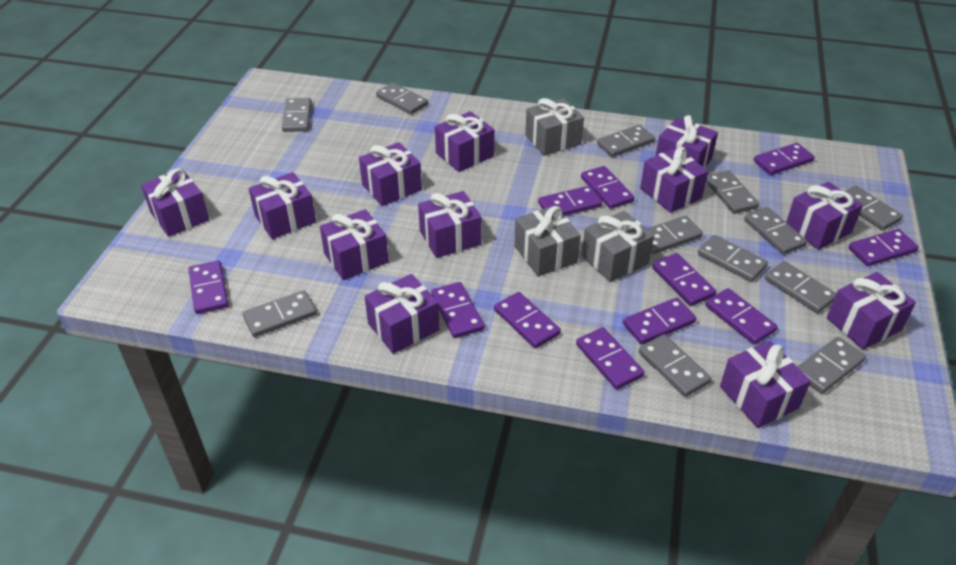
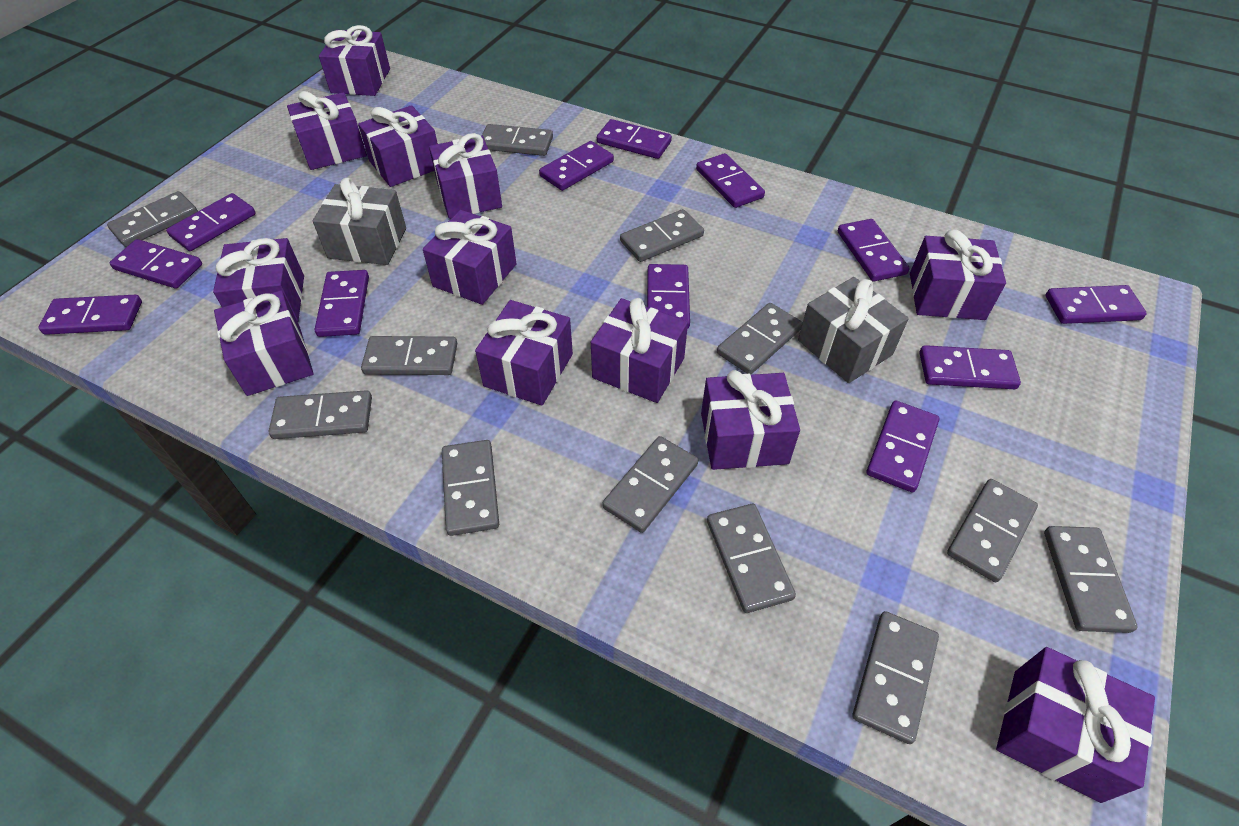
grey gift: 3 -> 2
purple domino: 11 -> 12

